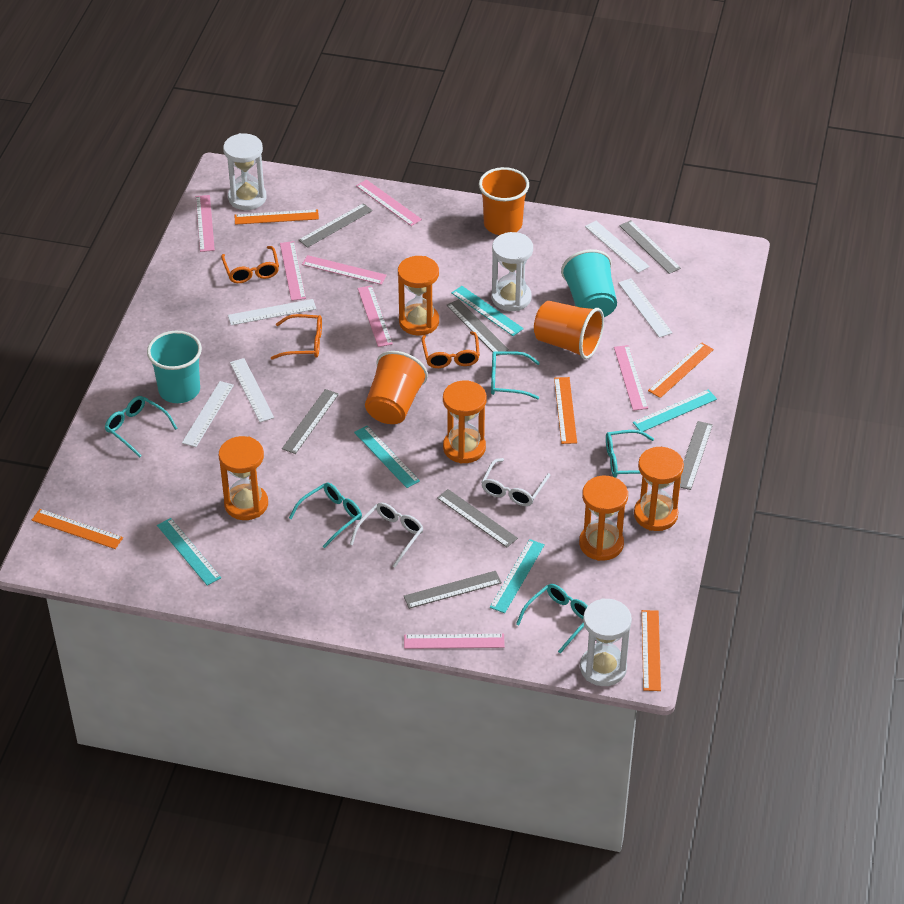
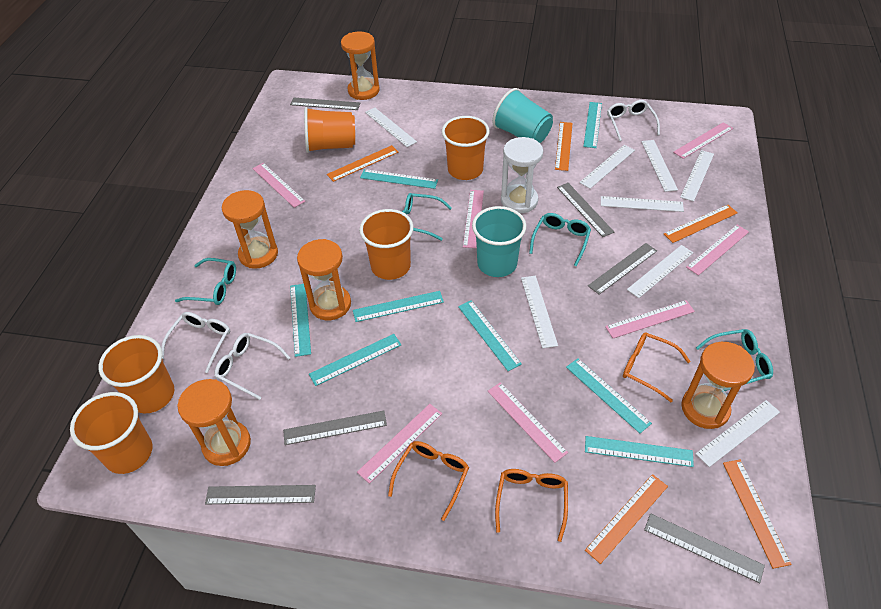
grey ruler: 7 -> 6
orange cup: 3 -> 5
turquoise glasses: 5 -> 4
turquoise ruler: 5 -> 8
white glasses: 2 -> 3
white hourglass: 3 -> 1
white ruler: 5 -> 8

